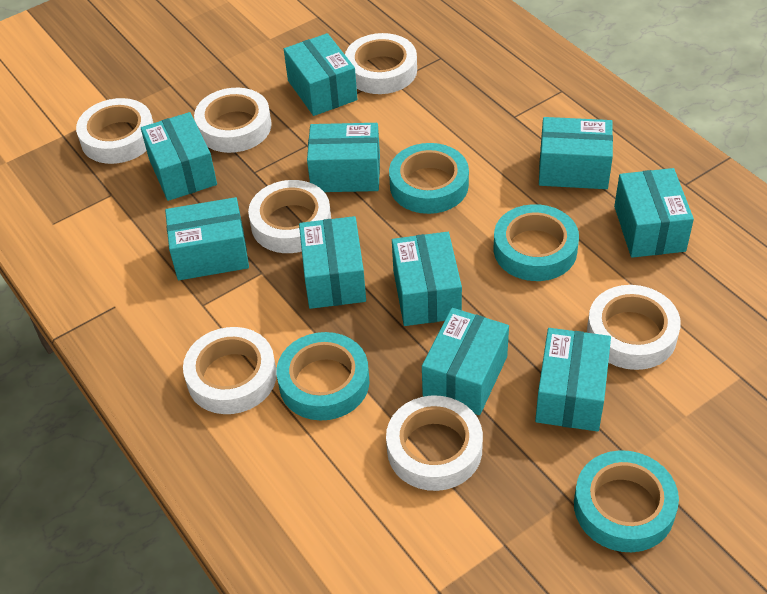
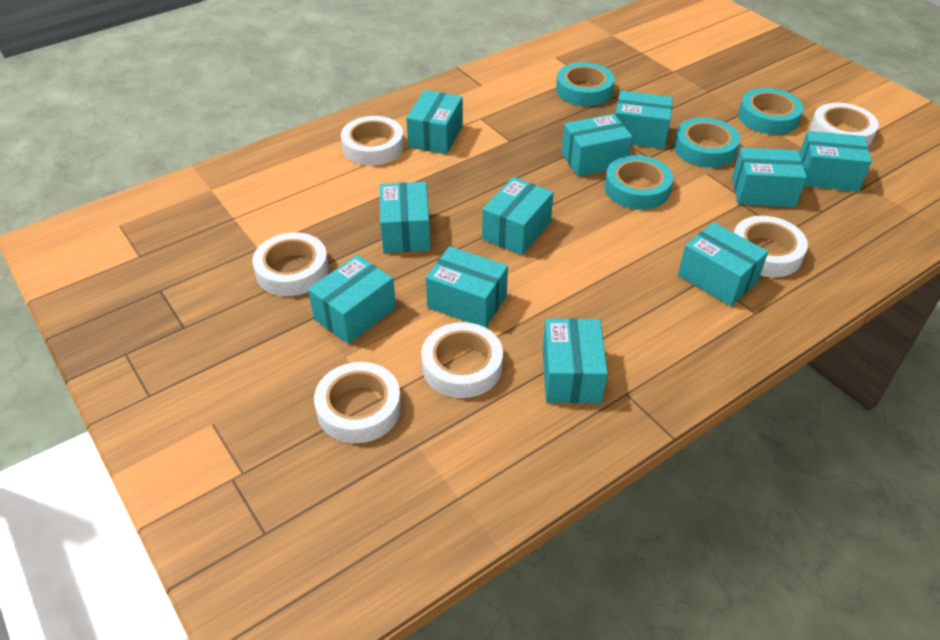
turquoise box: 10 -> 11
white tape: 7 -> 6

